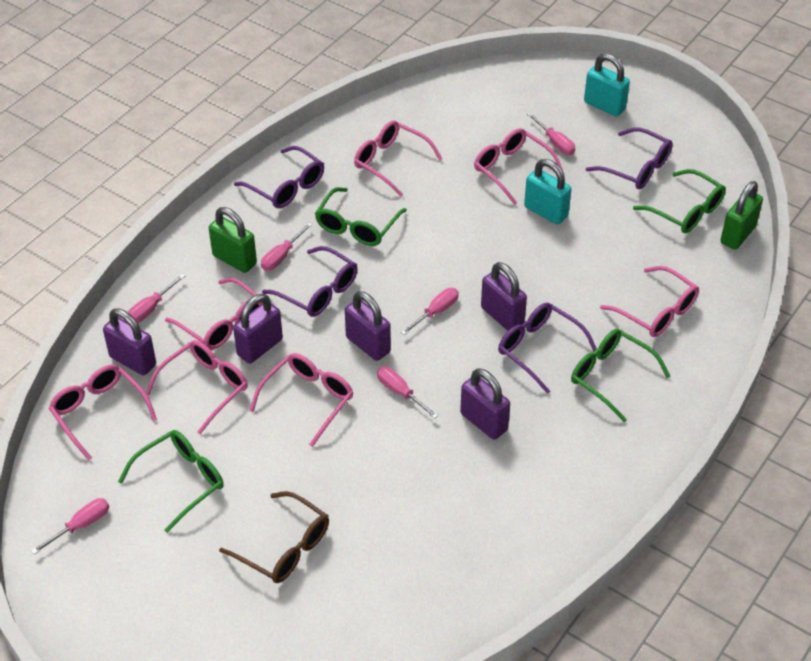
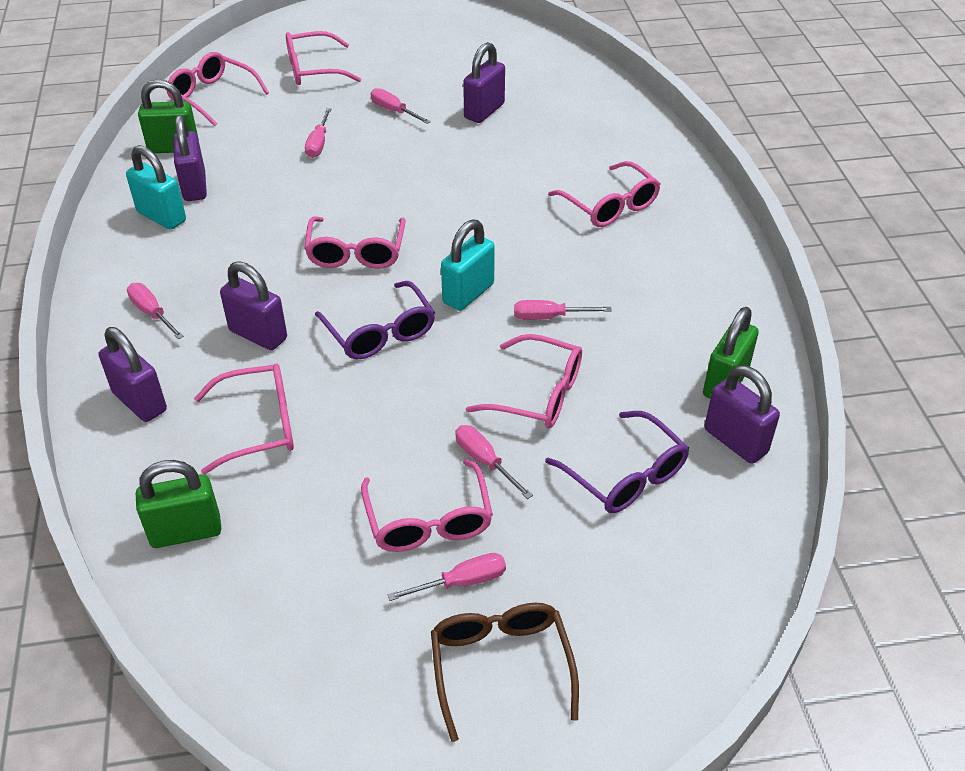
green glasses: 4 -> 0
green padlock: 2 -> 3
purple glasses: 4 -> 2

